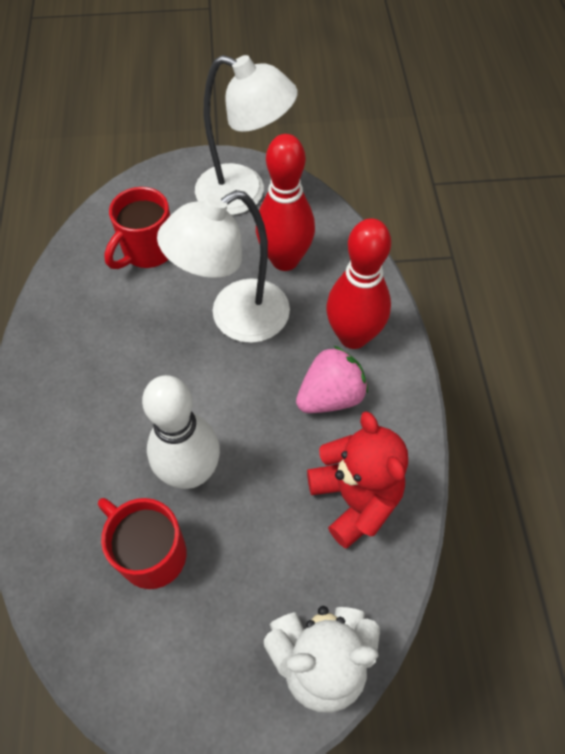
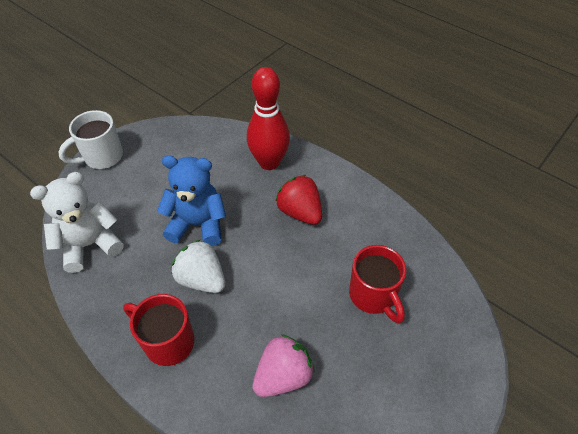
blue teddy bear: 0 -> 1
red bowling pin: 2 -> 1
red strawberry: 0 -> 1
red teddy bear: 1 -> 0
white bowling pin: 1 -> 0
white lamp: 2 -> 0
white mug: 0 -> 1
white strawberry: 0 -> 1

